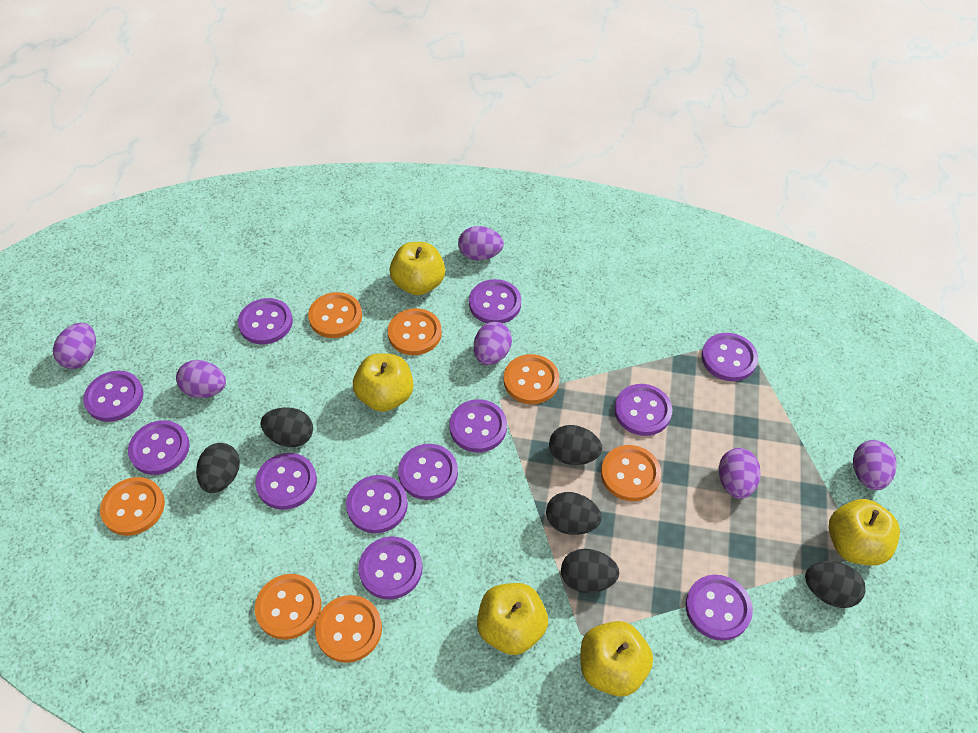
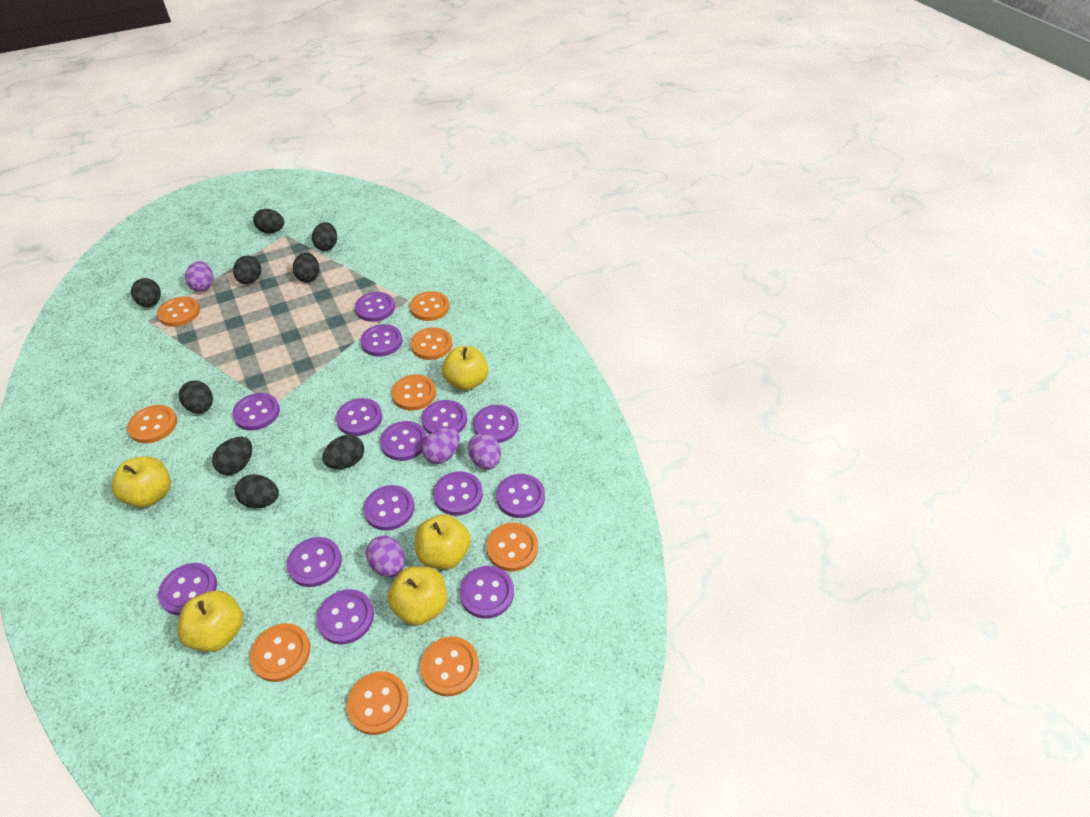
black egg: 6 -> 9
orange button: 7 -> 9
purple button: 12 -> 14
purple egg: 6 -> 4

